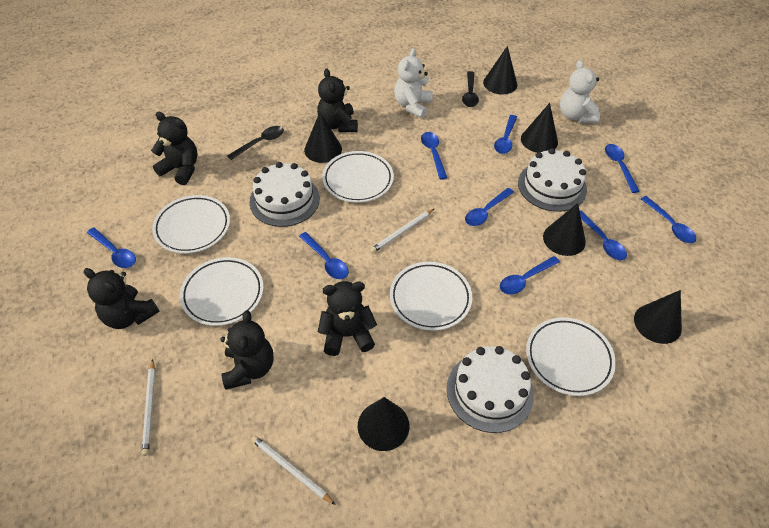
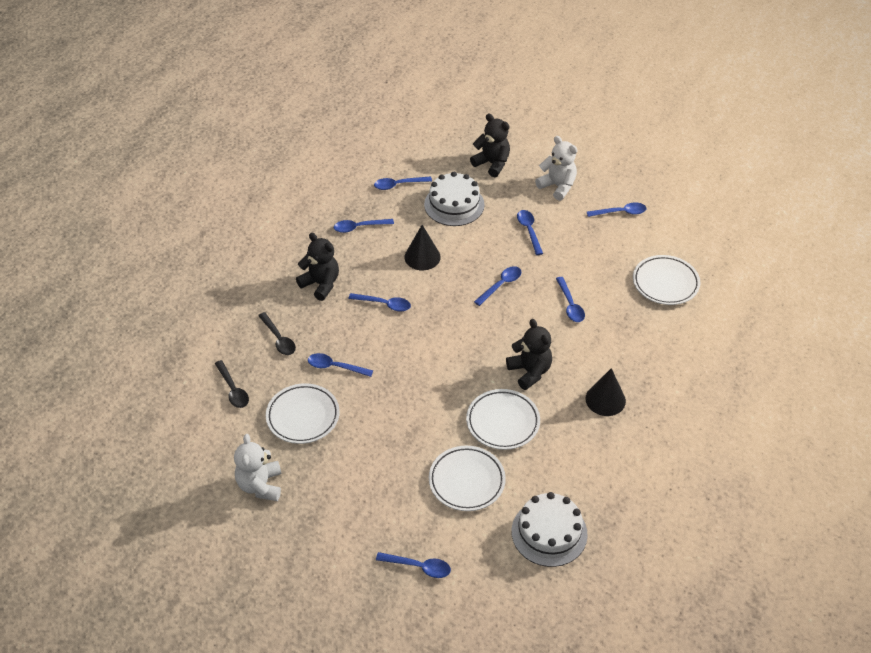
black cone: 6 -> 2
black teddy bear: 5 -> 3
white cake: 3 -> 2
white pencil: 3 -> 0
white plate: 5 -> 4

